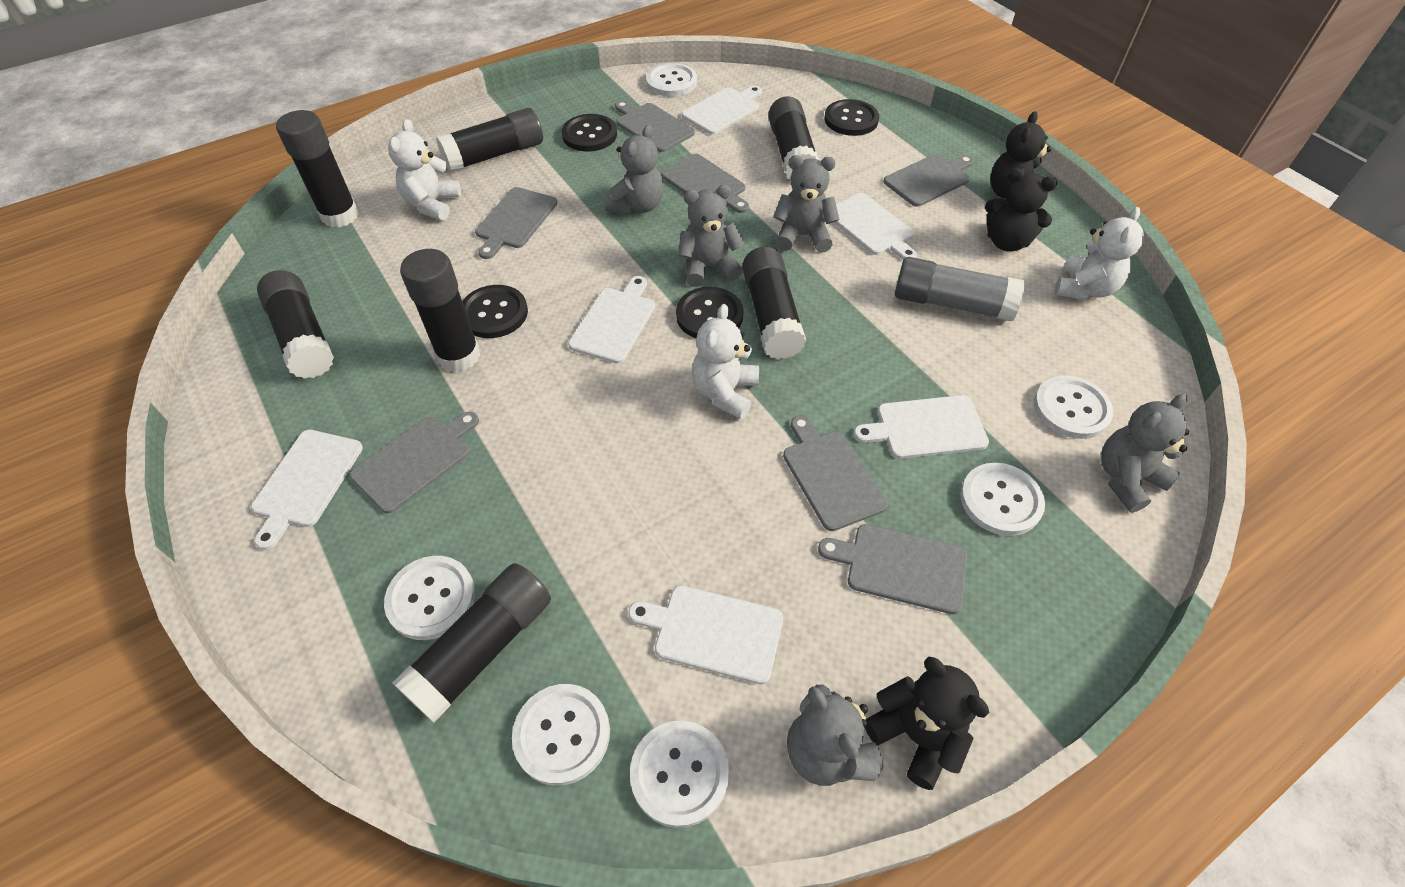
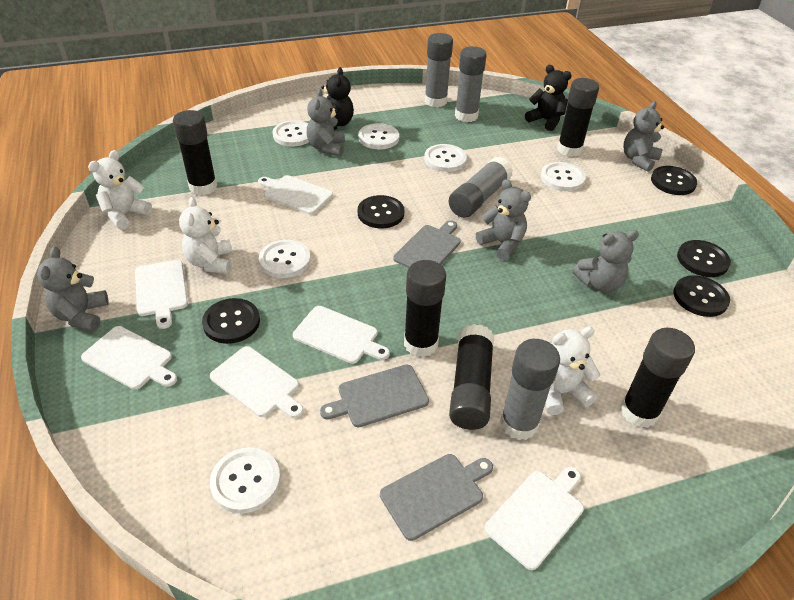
black button: 4 -> 5
black glue stick: 7 -> 5
black teddy bear: 3 -> 2
grey cutting board: 7 -> 3
grey glue stick: 1 -> 4

